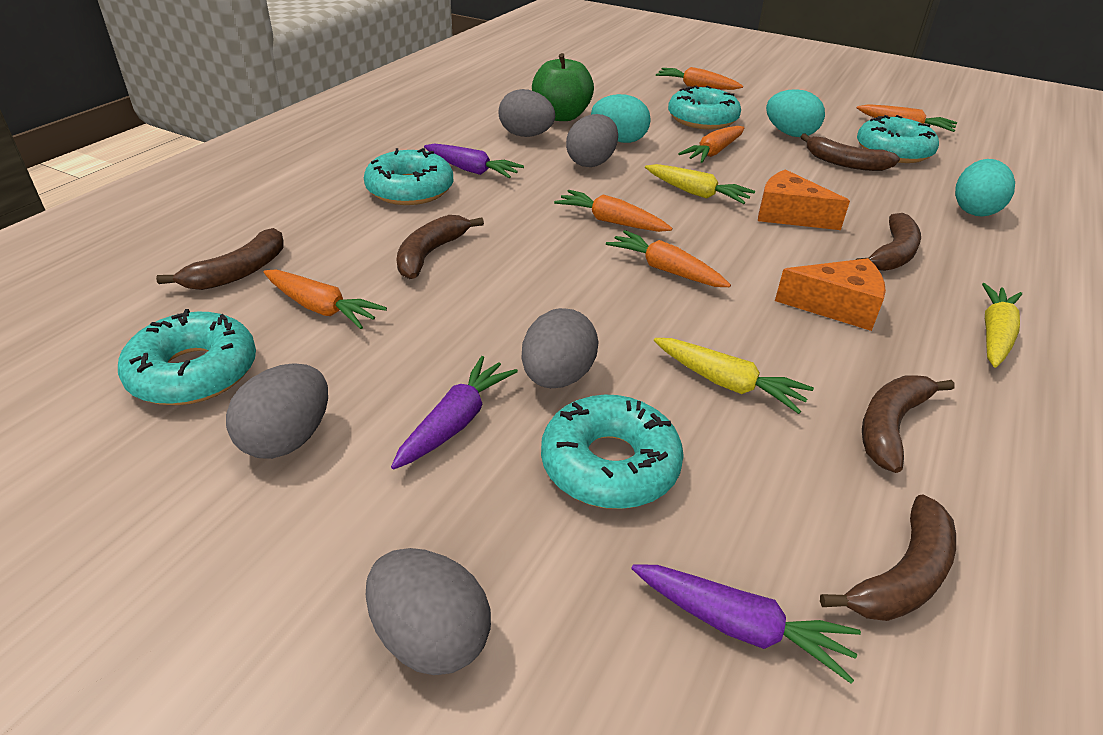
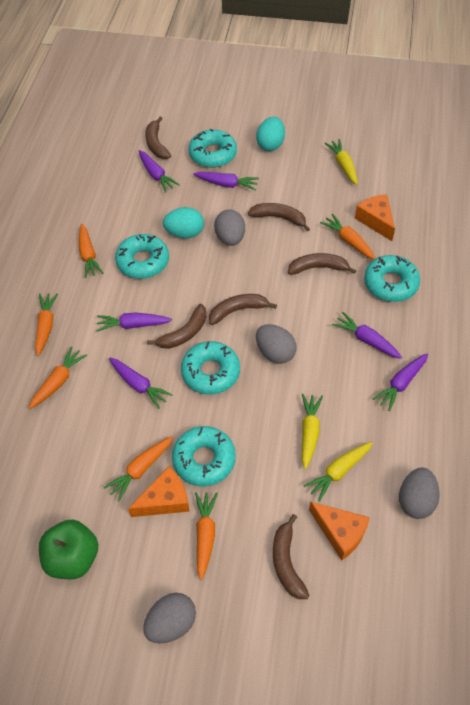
grey egg: 5 -> 4
orange cheese: 2 -> 3
purple carrot: 3 -> 6
turquoise egg: 3 -> 2

